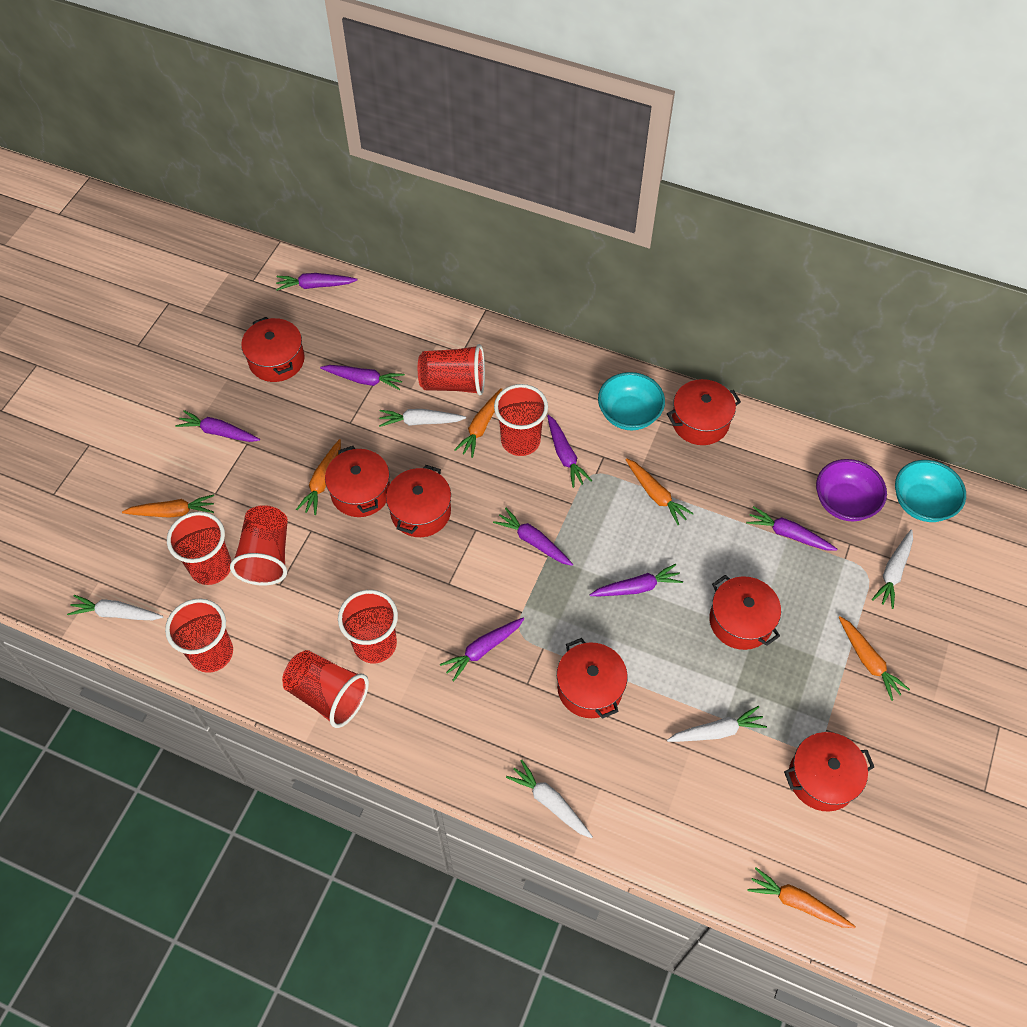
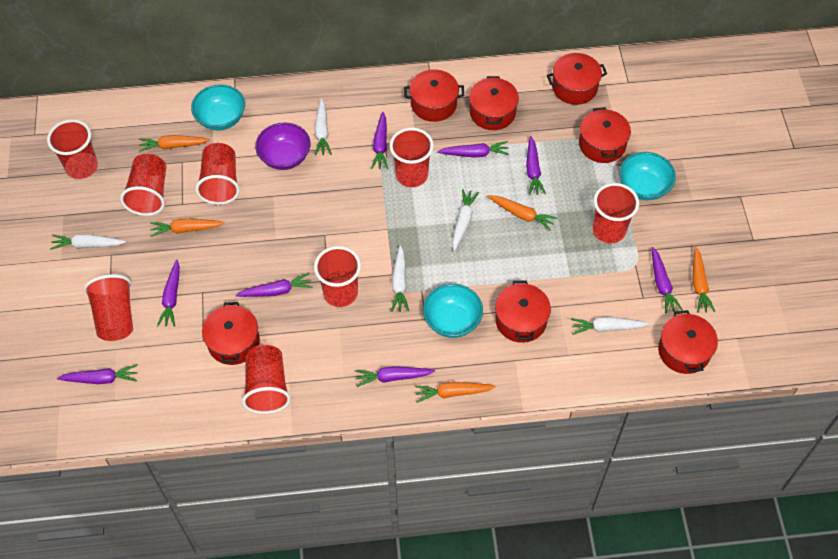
orange carrot: 6 -> 5
red cup: 7 -> 8
turquoise bowl: 2 -> 3

